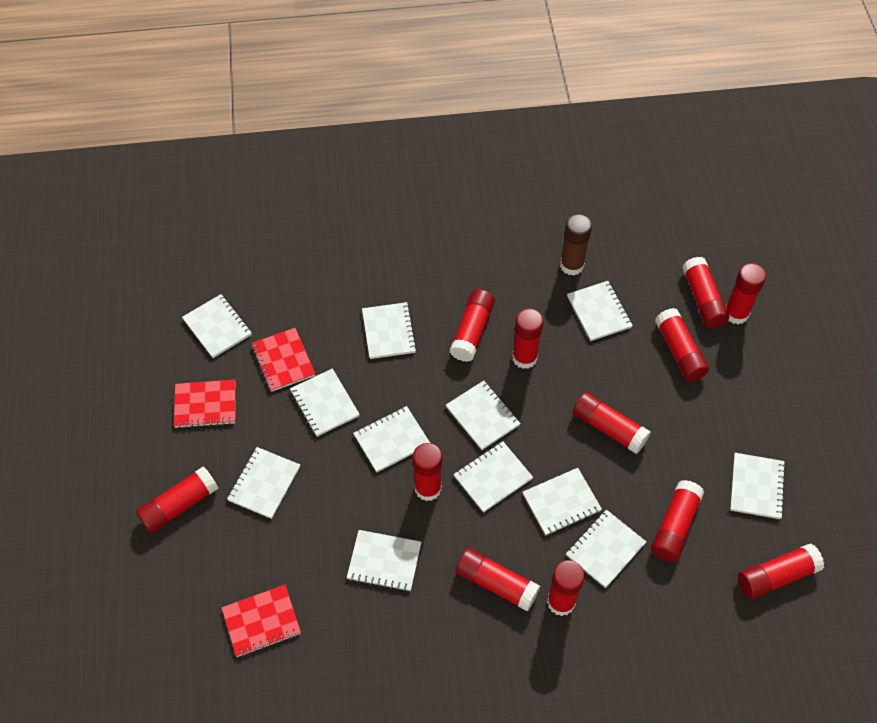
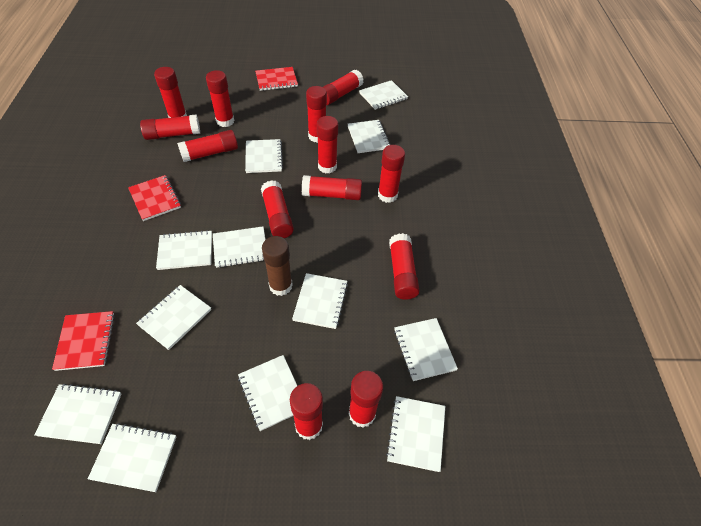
red glue stick: 12 -> 13

